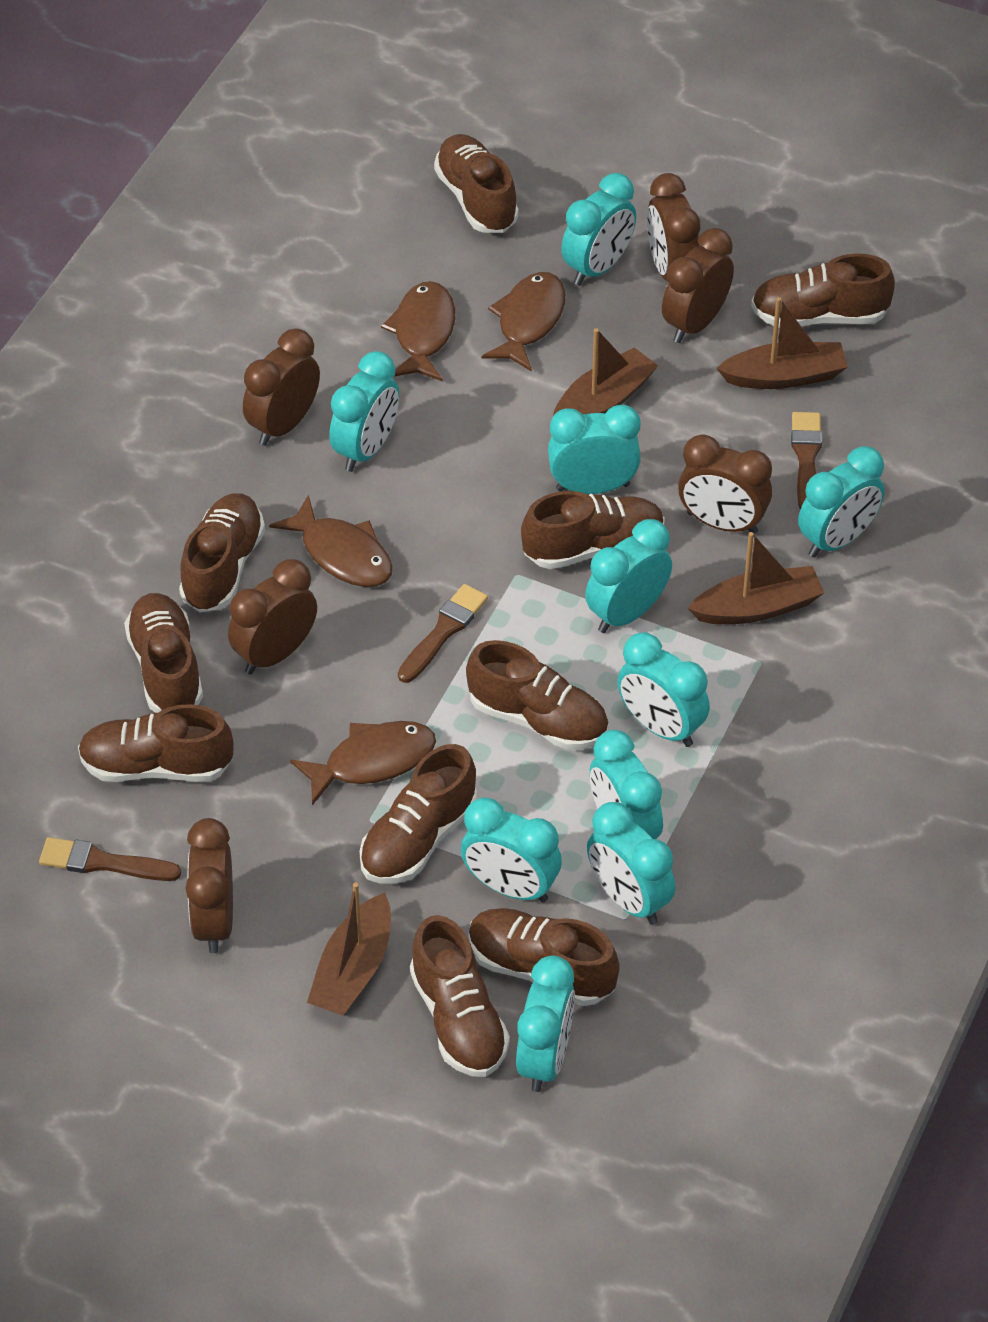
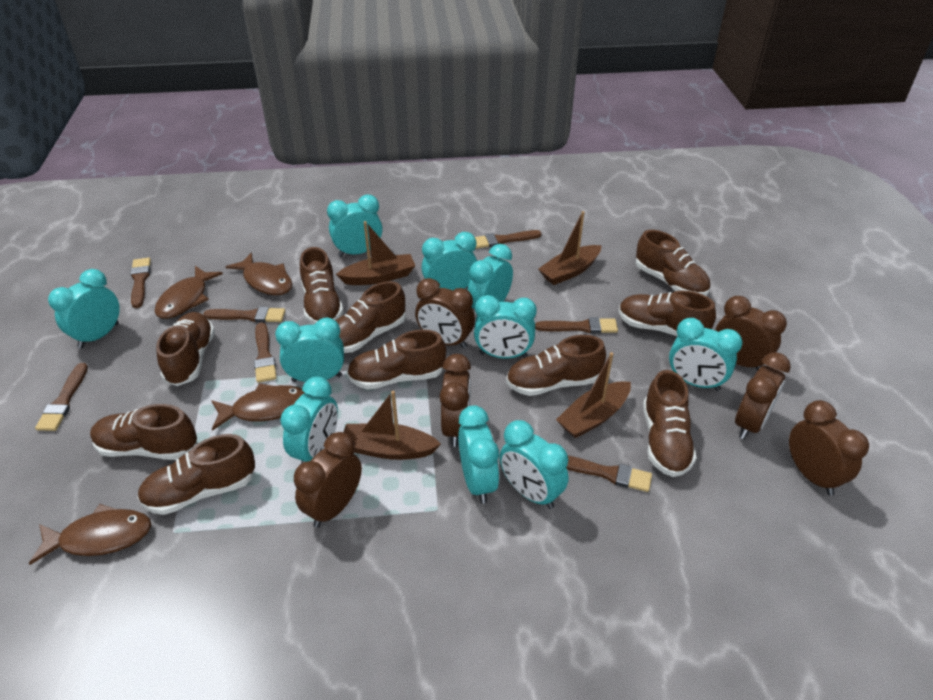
brown brush: 3 -> 7

